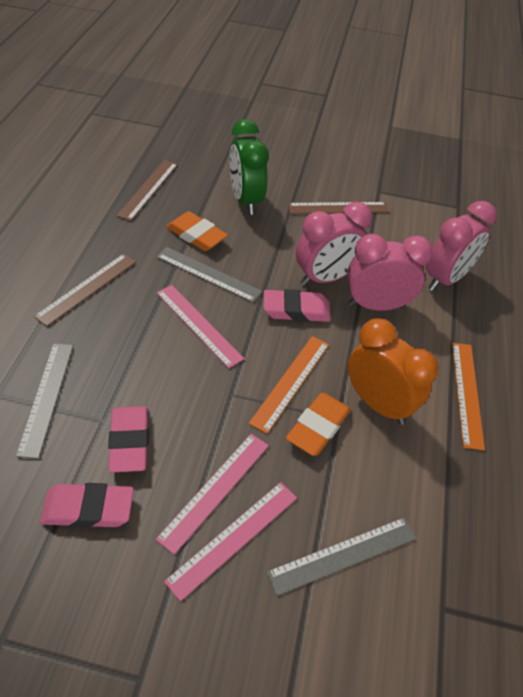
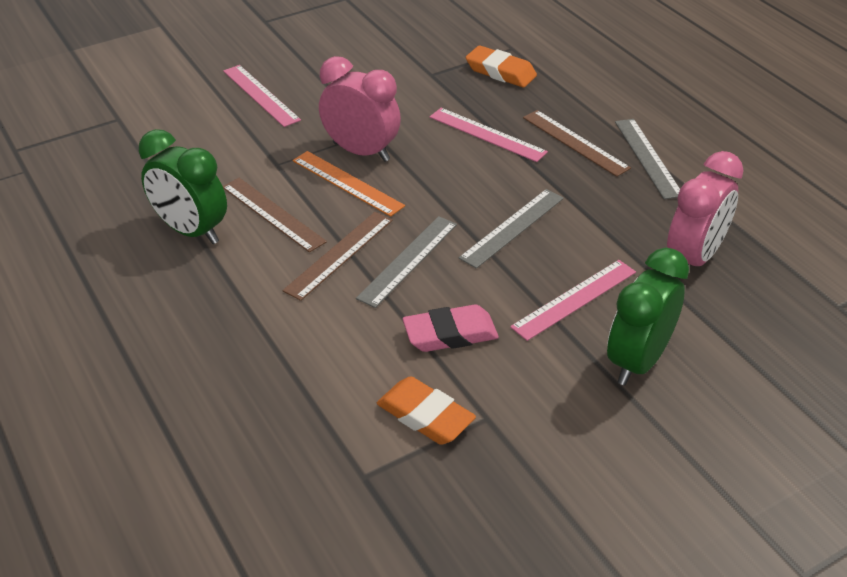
green clock: 1 -> 2
orange clock: 1 -> 0
orange ruler: 2 -> 1
pink clock: 3 -> 2
pink eraser: 3 -> 1

